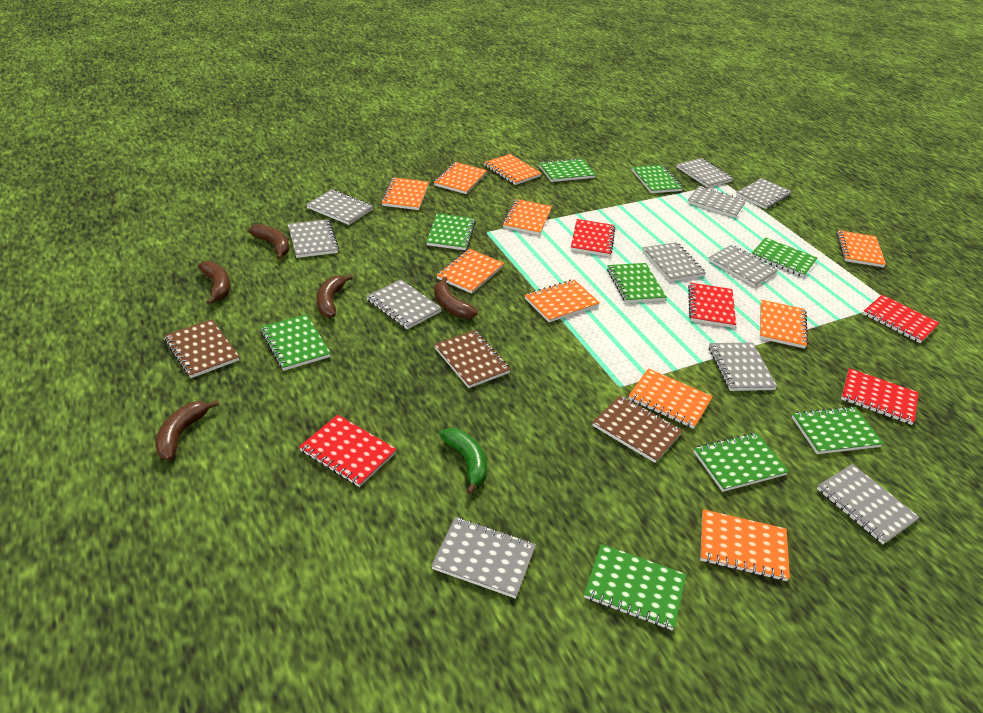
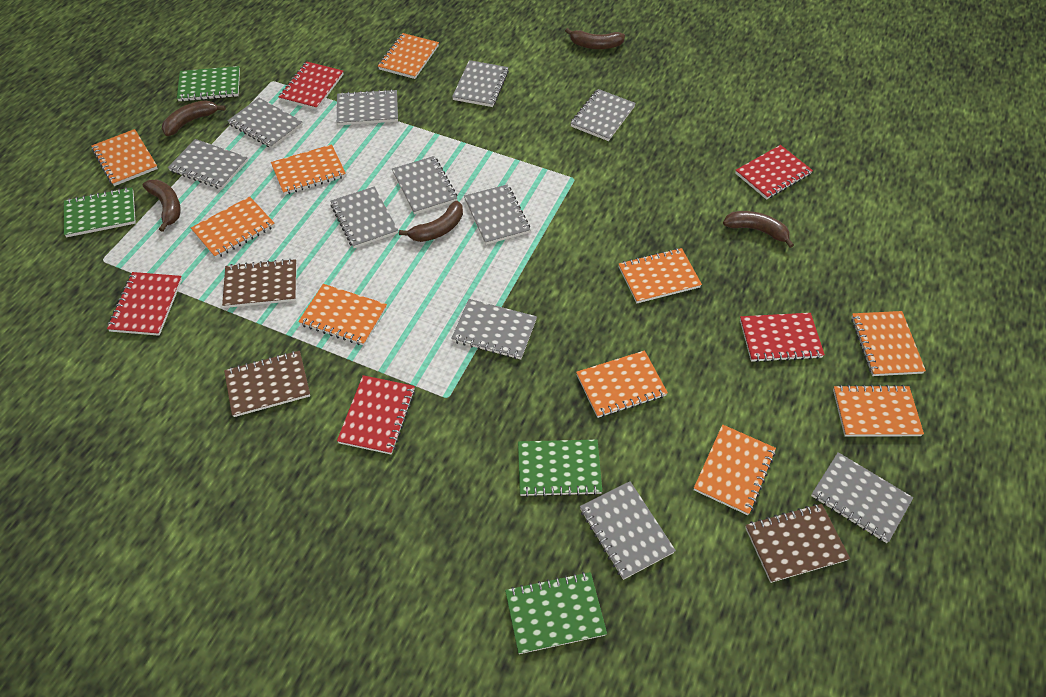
green banana: 1 -> 0
green notebook: 9 -> 4

